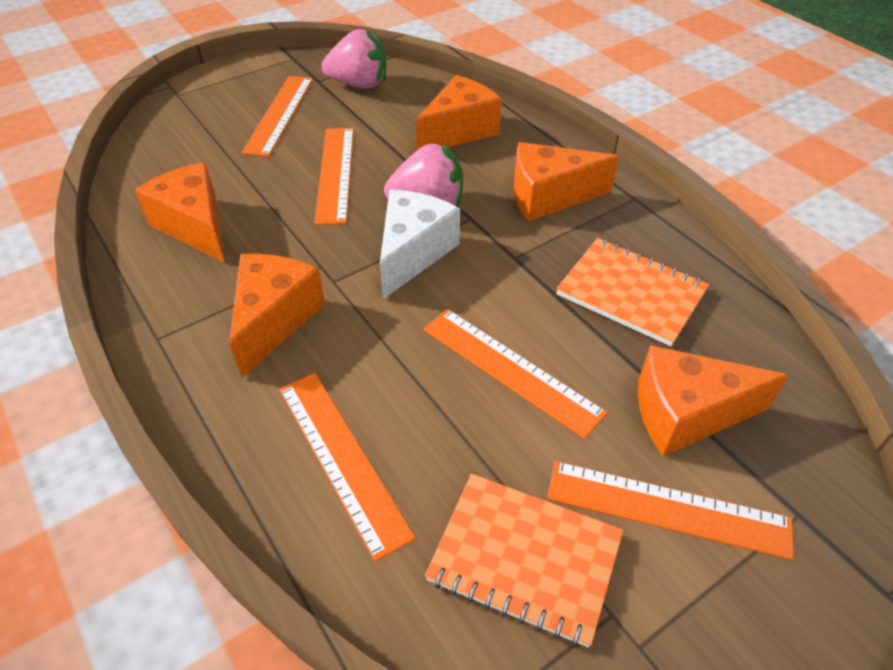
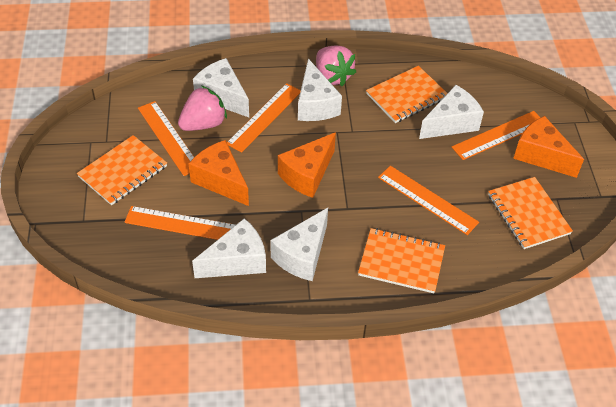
orange cheese: 5 -> 3
orange notebook: 2 -> 4
white cheese: 1 -> 5

